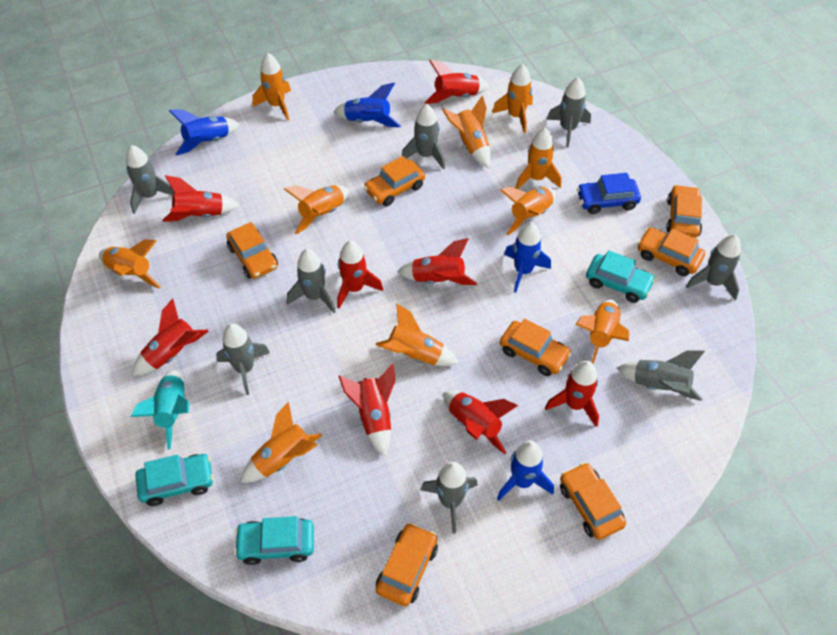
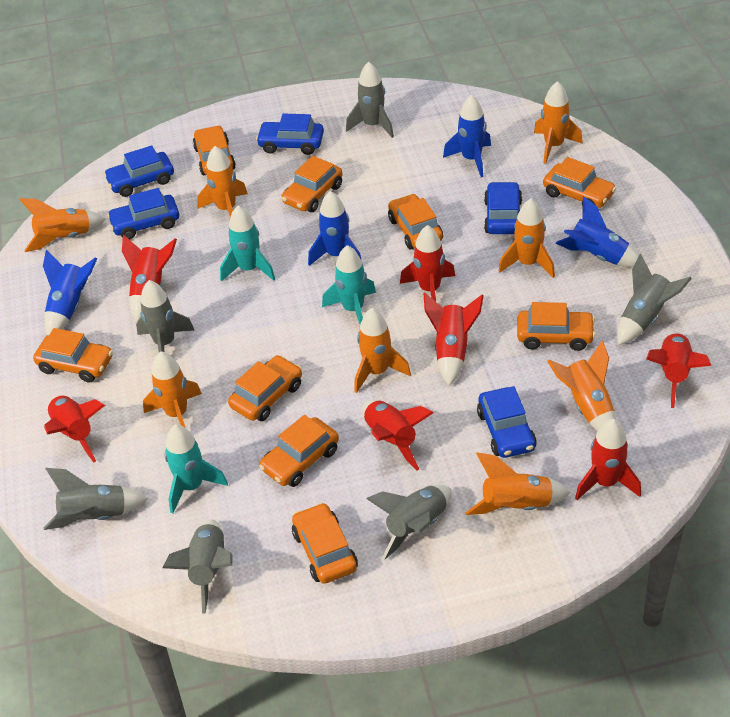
blue car: 1 -> 5
grey rocket: 8 -> 6
orange car: 7 -> 9
orange rocket: 10 -> 8
red rocket: 8 -> 7
turquoise car: 3 -> 0
turquoise rocket: 1 -> 3

